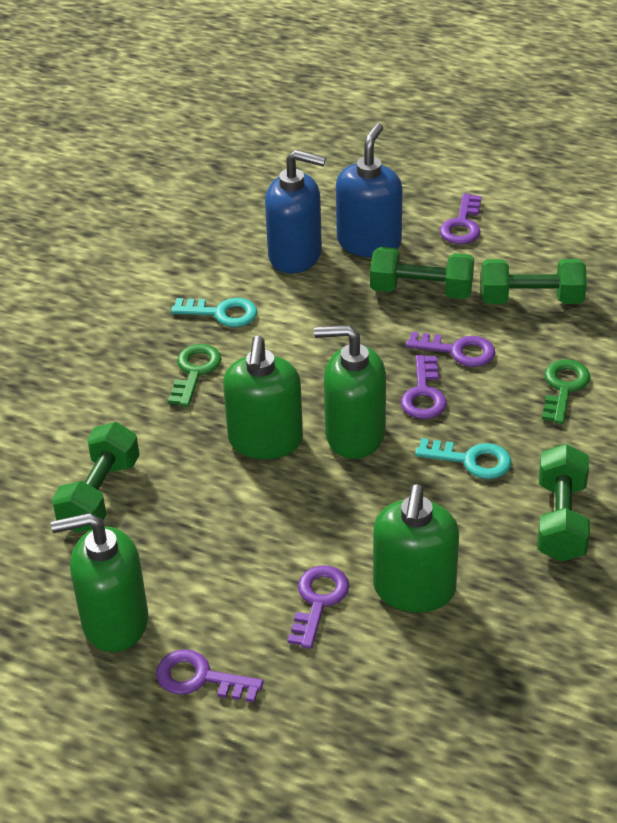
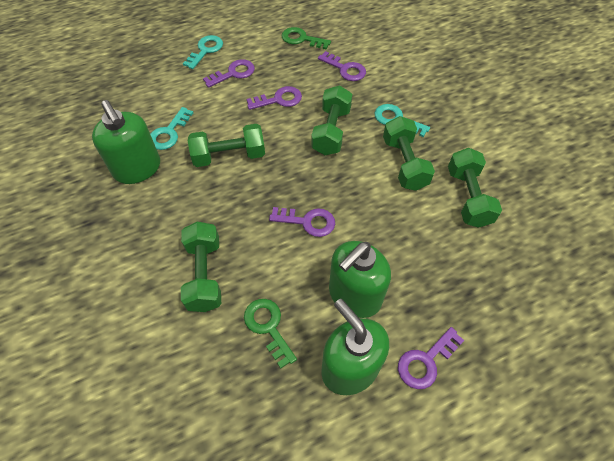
blue soap dispenser: 2 -> 0
green dumbbell: 4 -> 5
green soap dispenser: 4 -> 3
turquoise key: 2 -> 3

